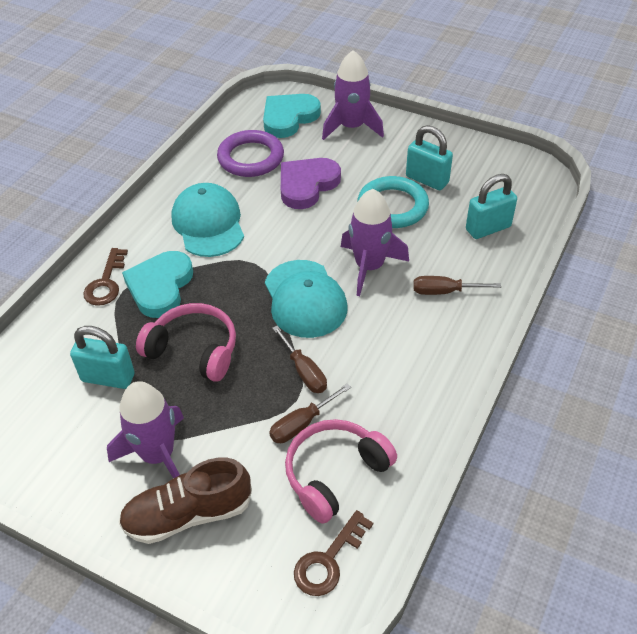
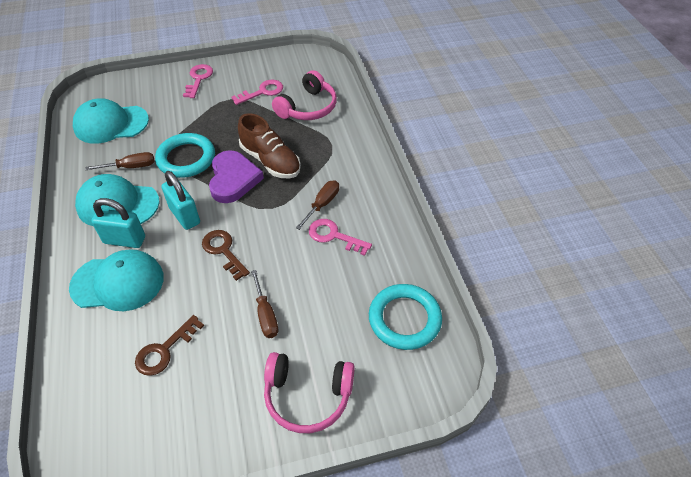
pink key: 0 -> 3
purple ring: 1 -> 0
purple rocket: 3 -> 0
turquoise cap: 2 -> 3
turquoise heart: 2 -> 0
turquoise padlock: 3 -> 2
turquoise ring: 1 -> 2

